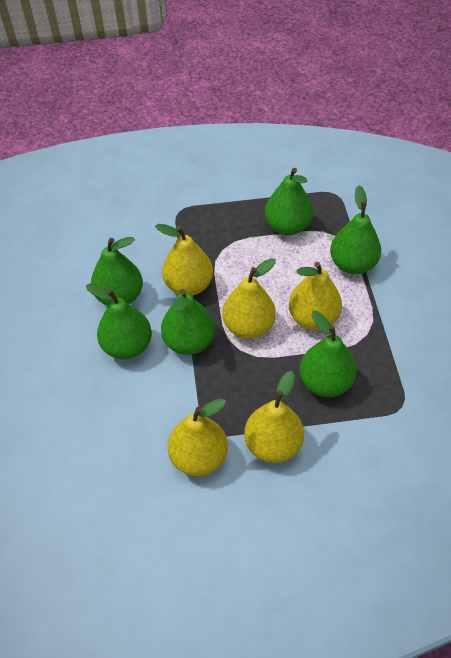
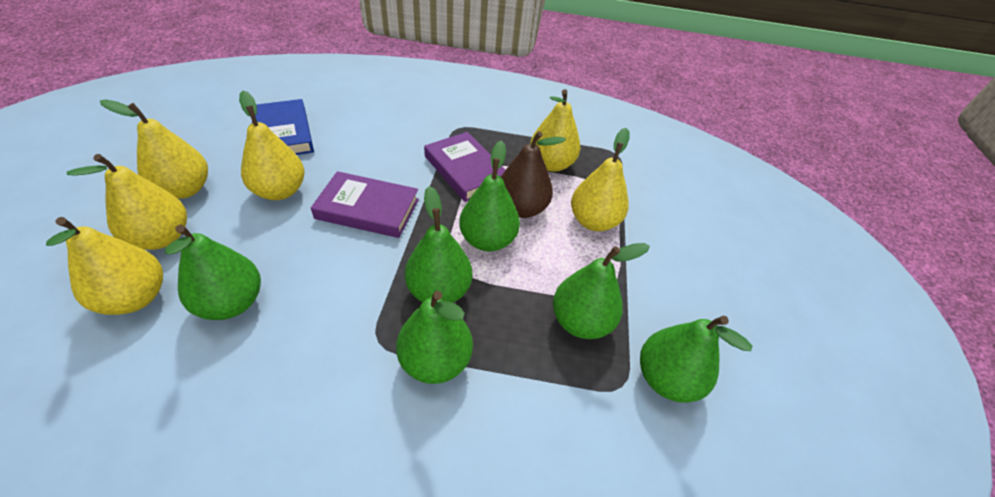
blue book: 0 -> 1
brown pear: 0 -> 1
purple book: 0 -> 2
yellow pear: 5 -> 6

